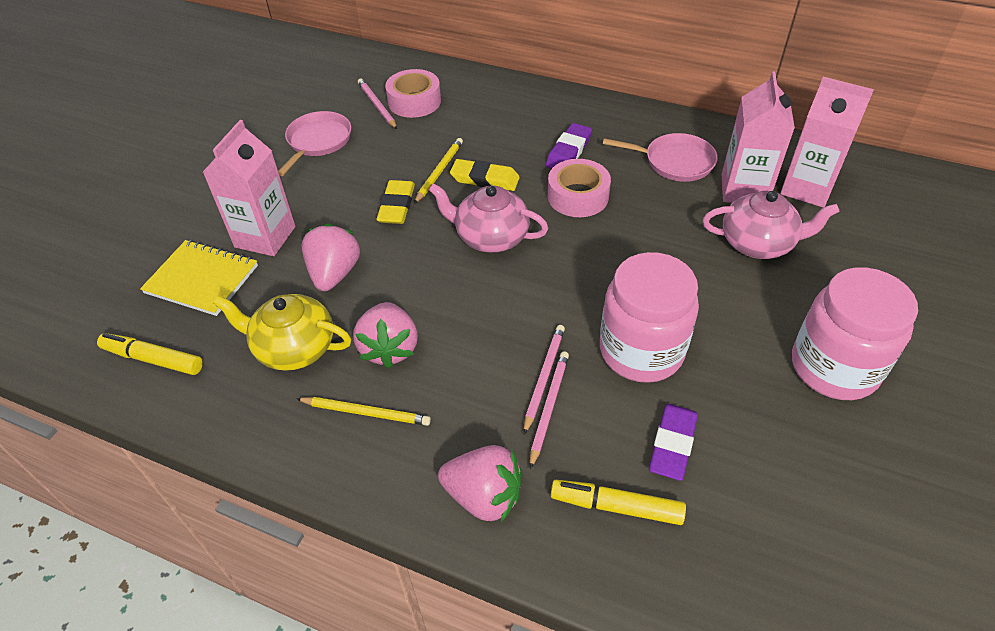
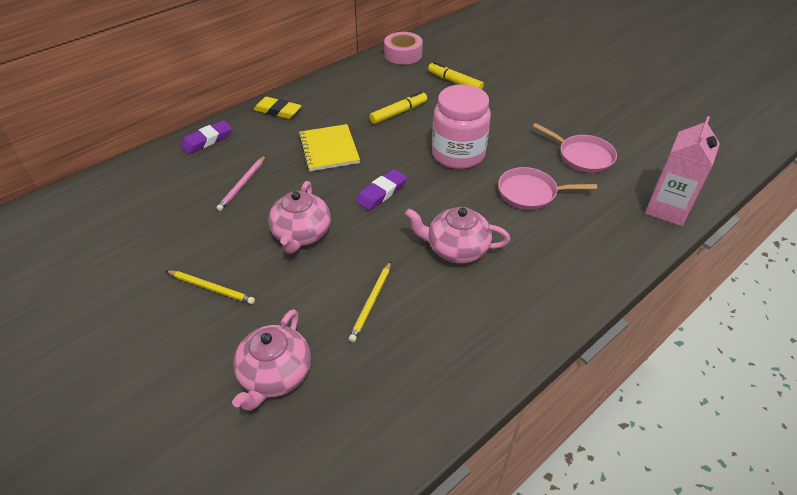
pink carton: 3 -> 1
pink jar: 2 -> 1
pink pencil: 3 -> 1
pink strawberry: 3 -> 0
pink tape: 2 -> 1
pink teapot: 2 -> 3
yellow eraser: 2 -> 1
yellow teapot: 1 -> 0

